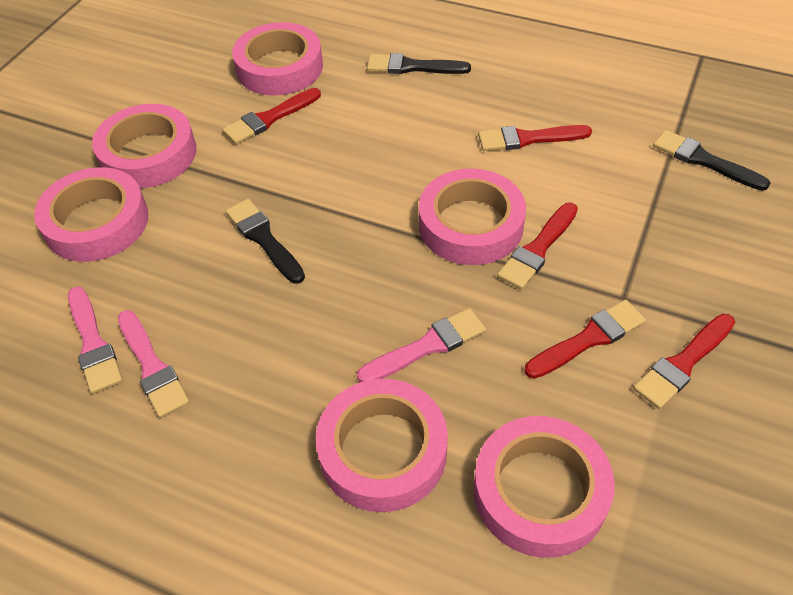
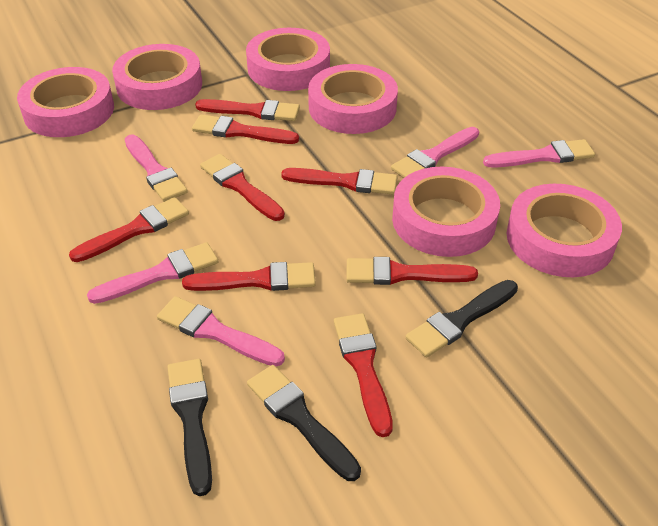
pink brush: 3 -> 5
red brush: 5 -> 8

